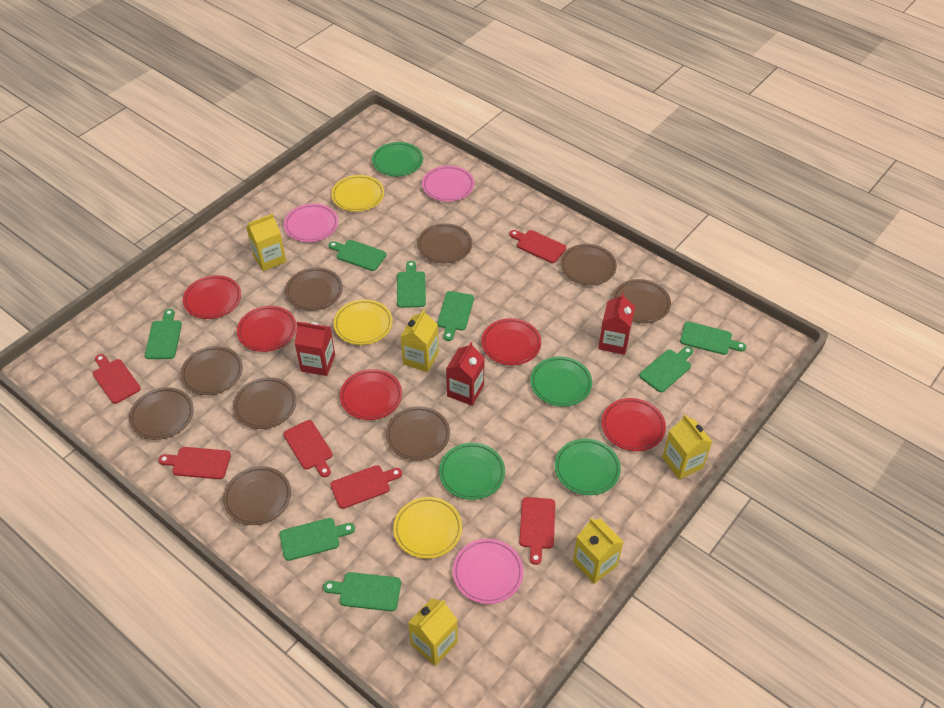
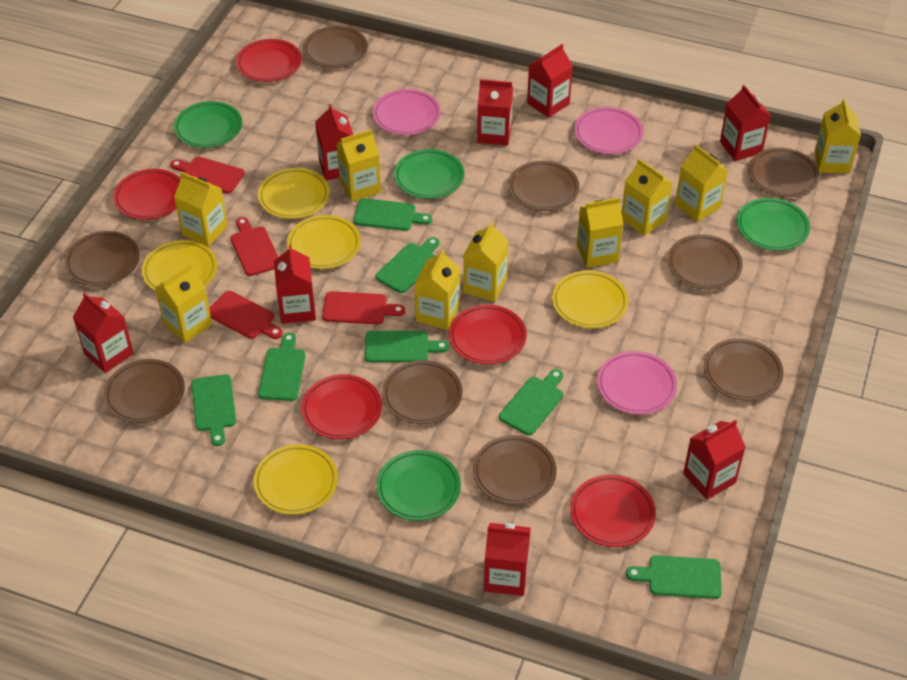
green cutting board: 8 -> 7
red carton: 3 -> 8
red cutting board: 6 -> 4
yellow carton: 5 -> 9
yellow plate: 3 -> 5

